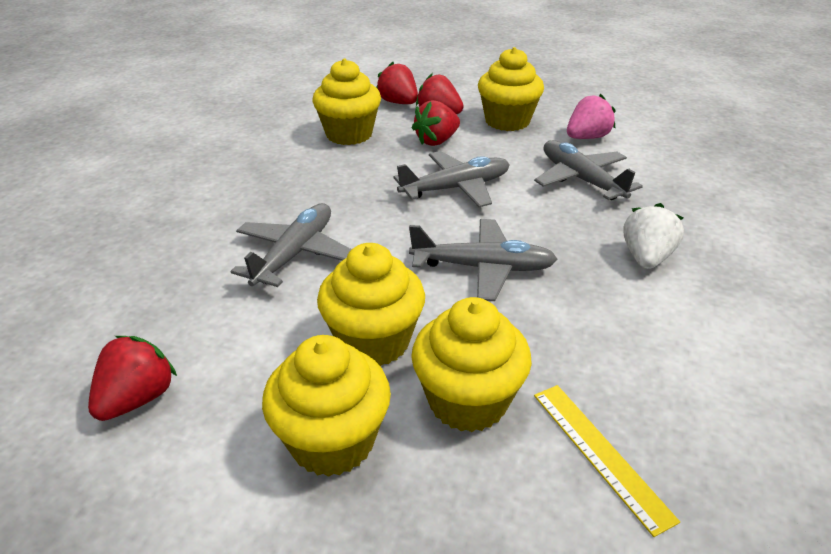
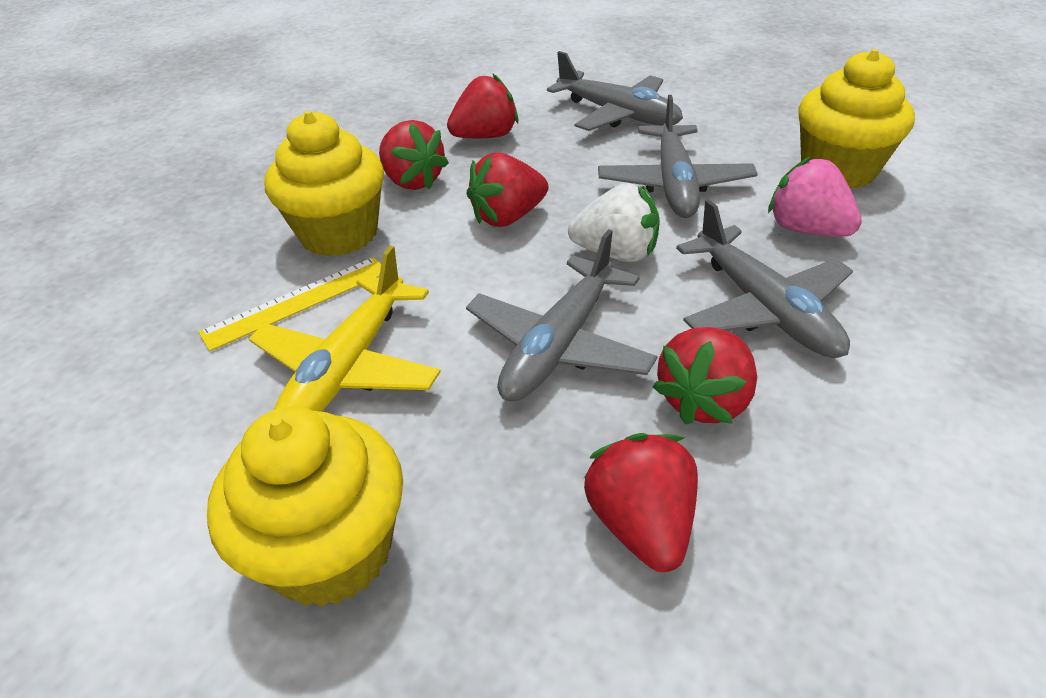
red strawberry: 4 -> 5
yellow cupcake: 5 -> 3
yellow plane: 0 -> 1

